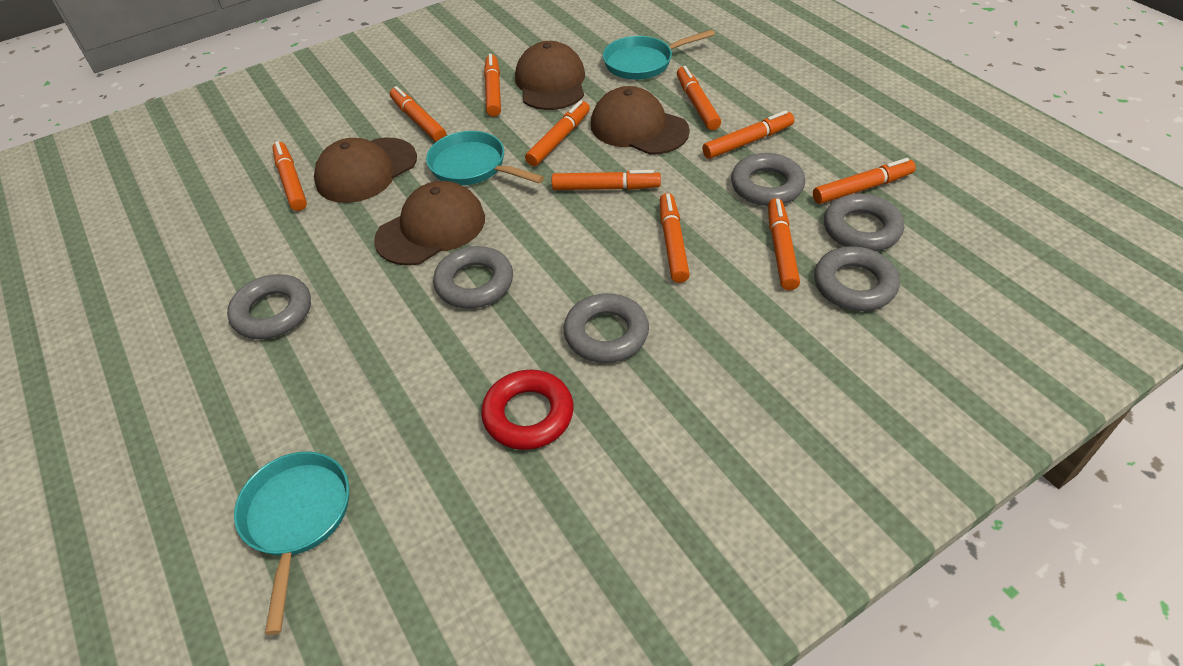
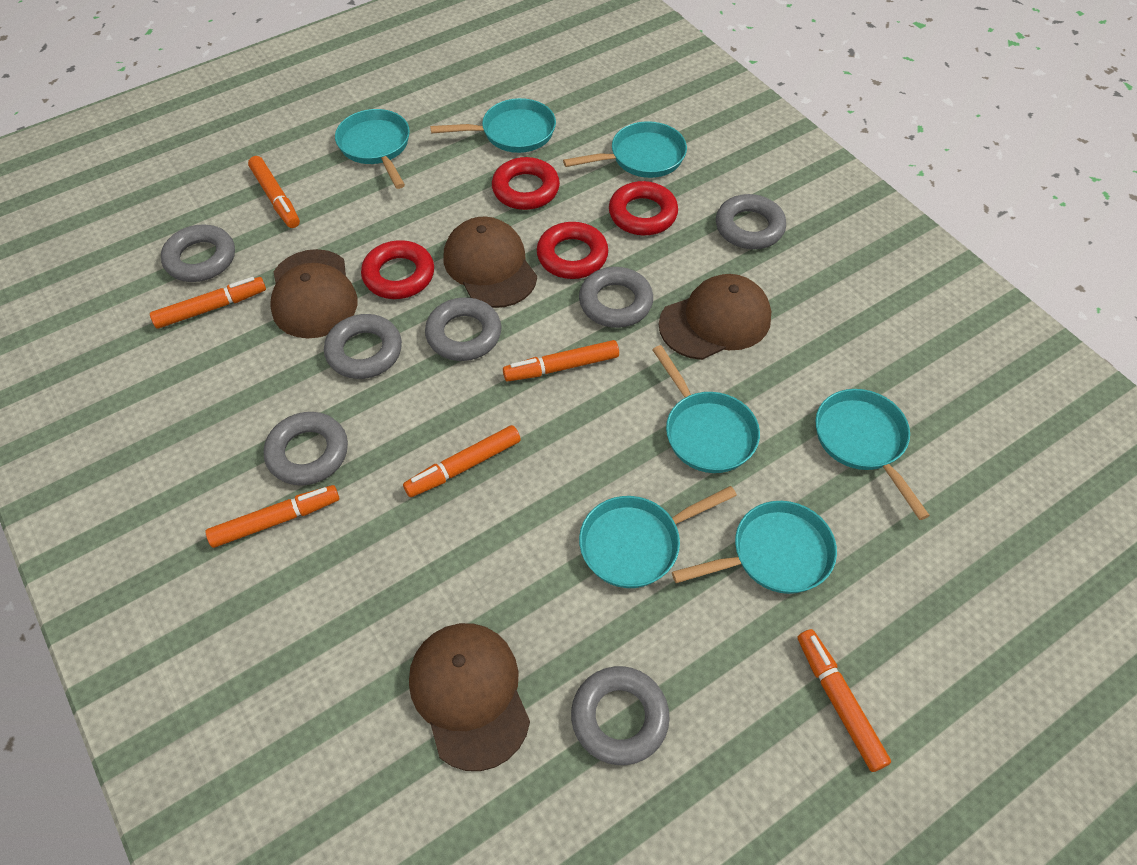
grey ring: 6 -> 7
orange marker: 10 -> 6
red ring: 1 -> 4
turquoise pan: 3 -> 7

